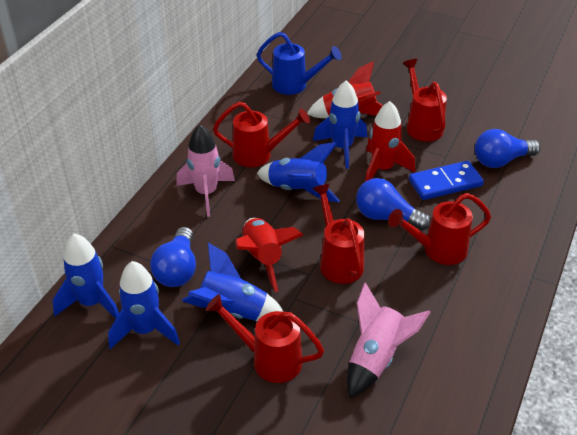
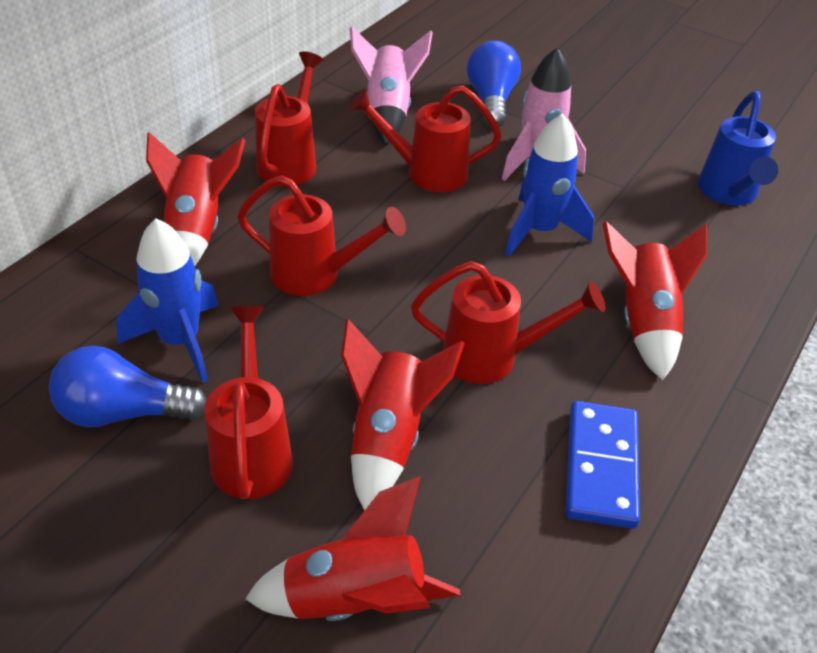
blue light bulb: 3 -> 2
blue rocket: 5 -> 2
red rocket: 3 -> 4

